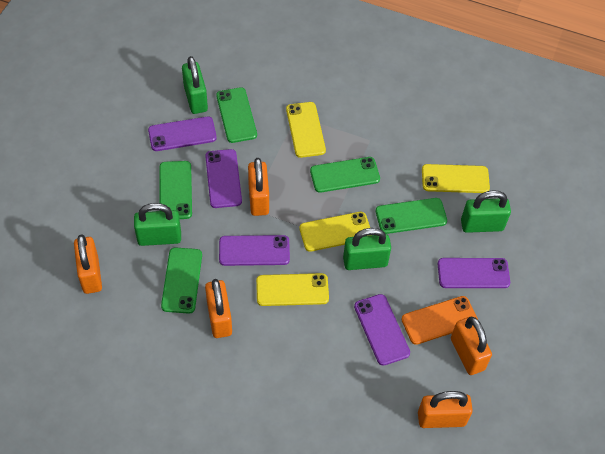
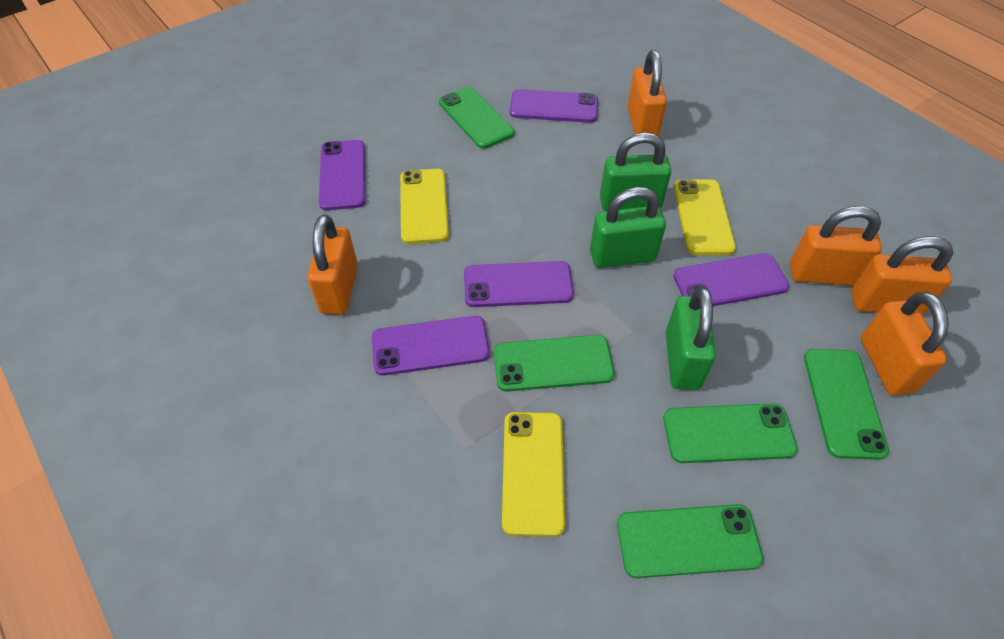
green padlock: 4 -> 3
orange phone: 1 -> 0
yellow phone: 4 -> 3

